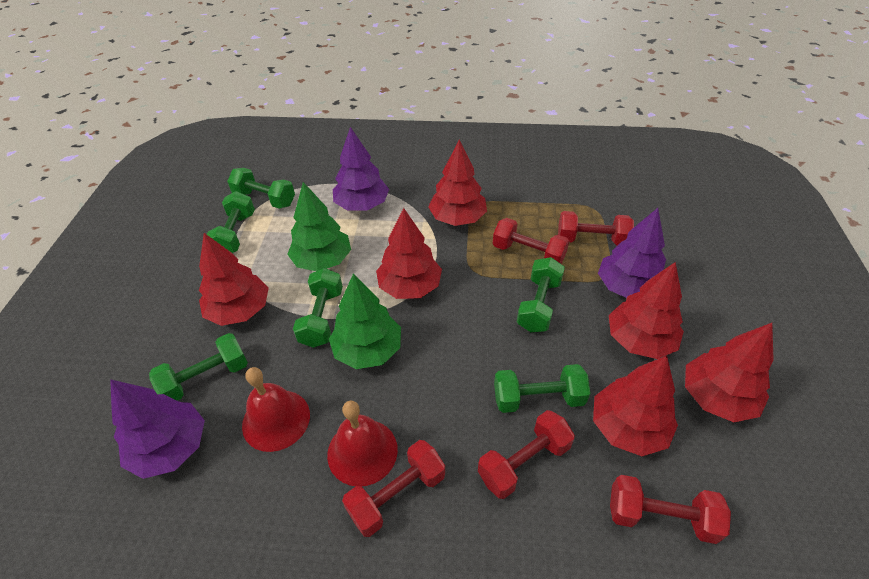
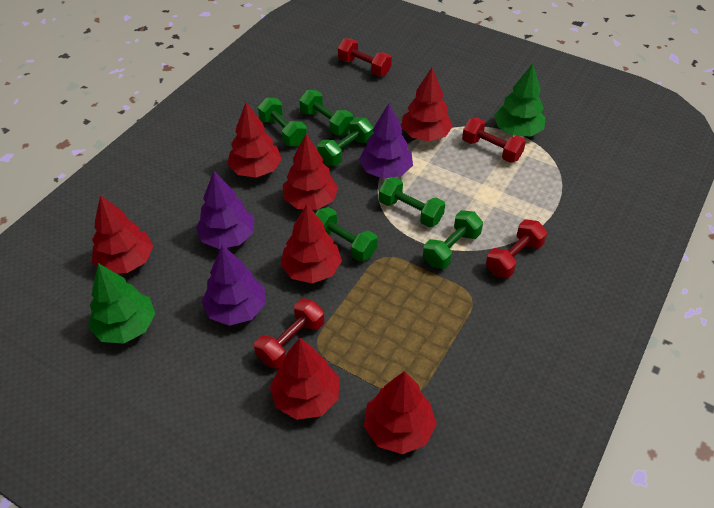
red bell: 2 -> 0
red dumbbell: 5 -> 4
red tree: 6 -> 7

